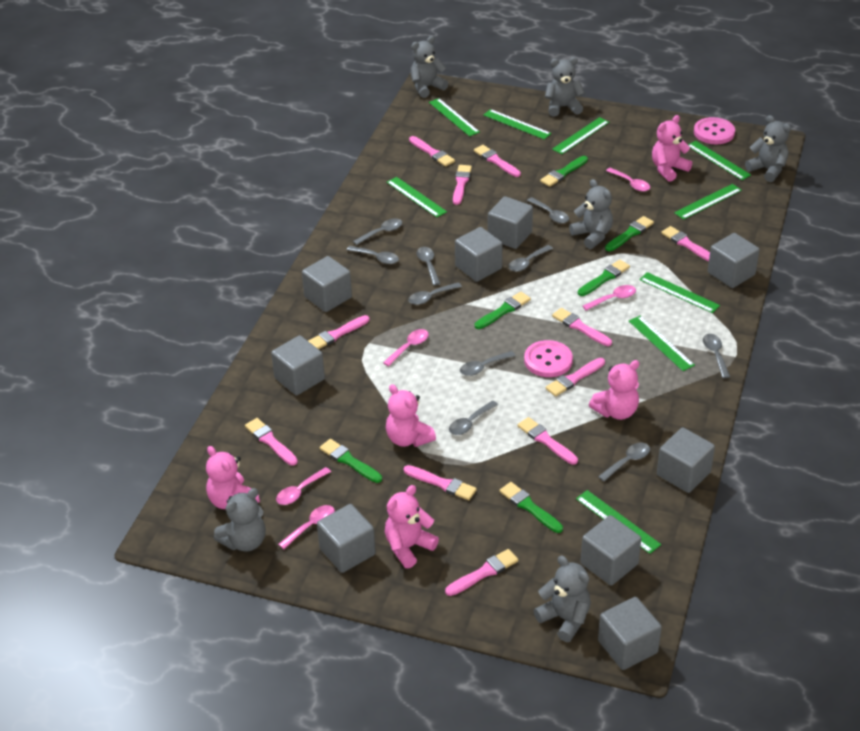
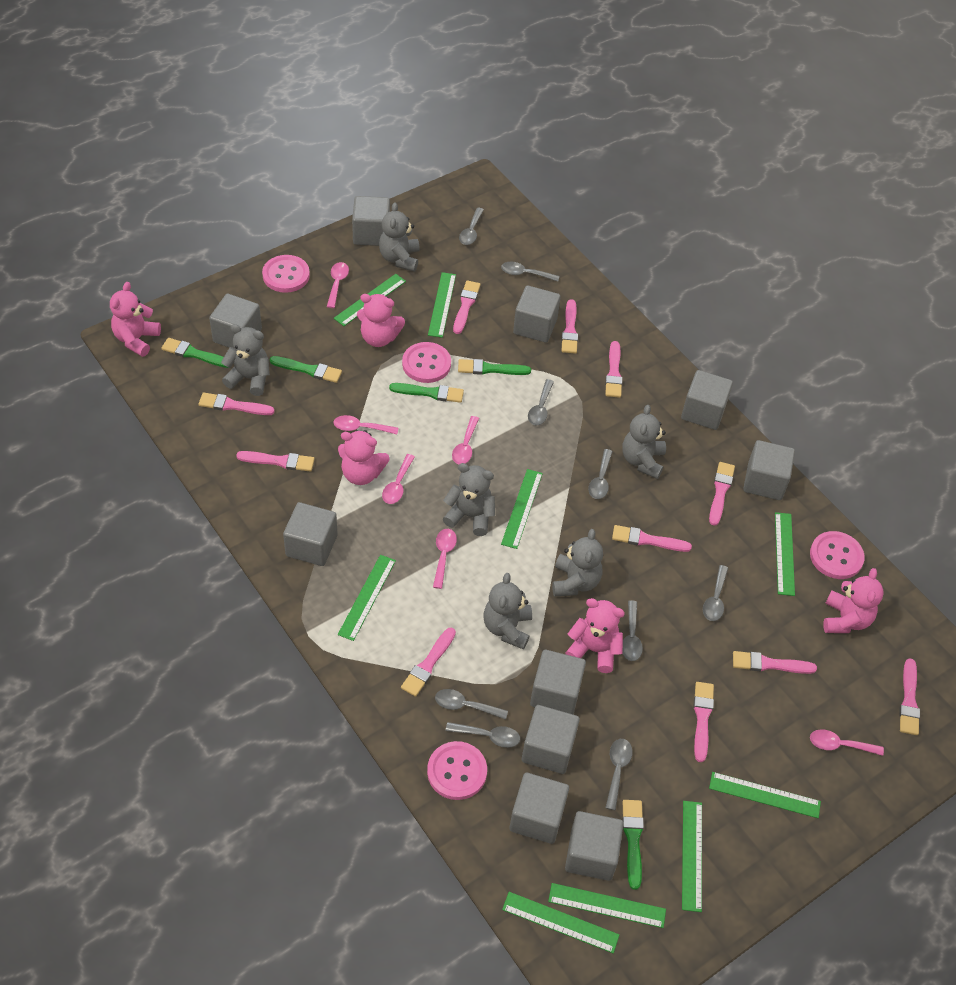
green brush: 6 -> 5
grey cube: 9 -> 10
grey spoon: 10 -> 9
pink button: 2 -> 4
pink spoon: 5 -> 6

